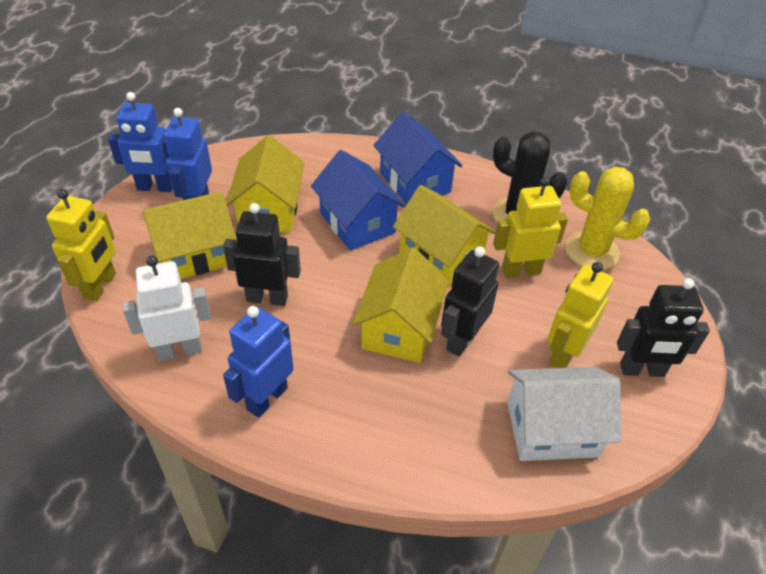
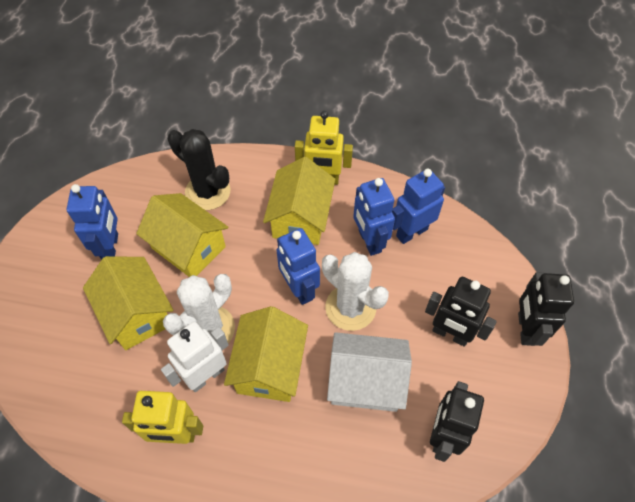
blue house: 2 -> 0
blue robot: 3 -> 4
white cactus: 0 -> 2
yellow cactus: 1 -> 0
yellow robot: 3 -> 2

